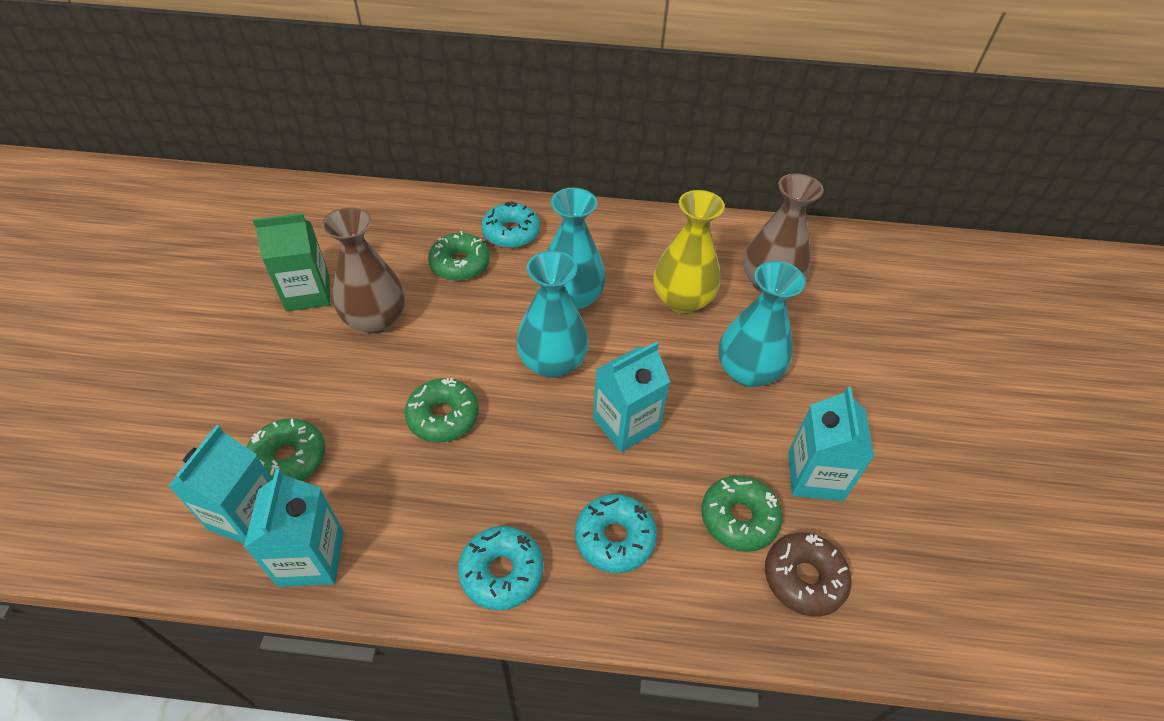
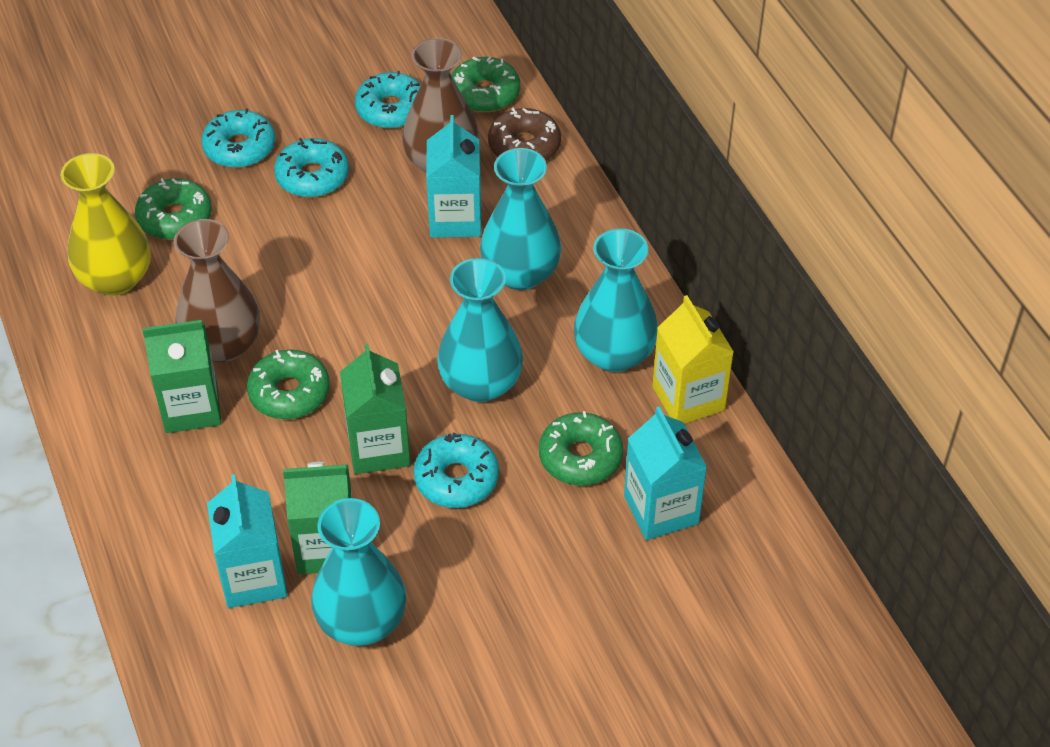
green carton: 1 -> 3
turquoise carton: 4 -> 3
turquoise donut: 3 -> 4
turquoise vase: 3 -> 4
yellow carton: 0 -> 1

